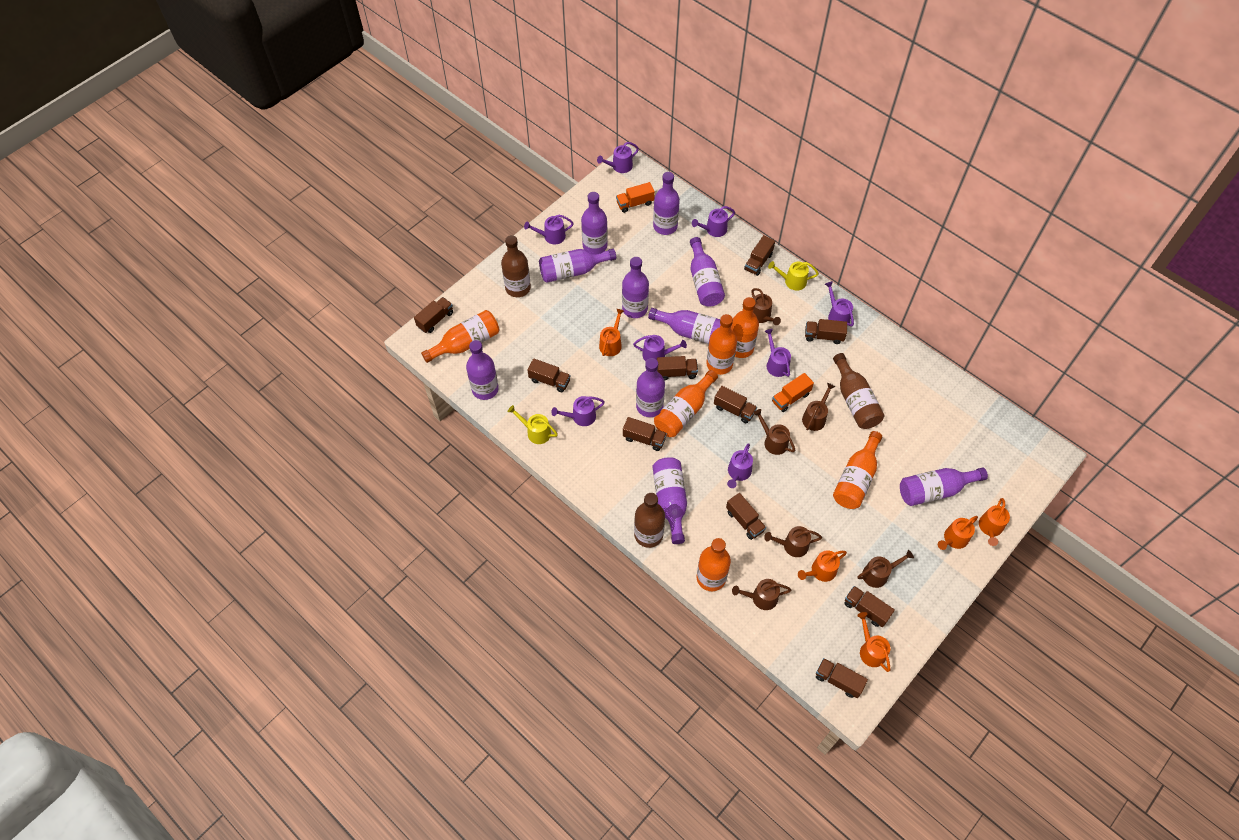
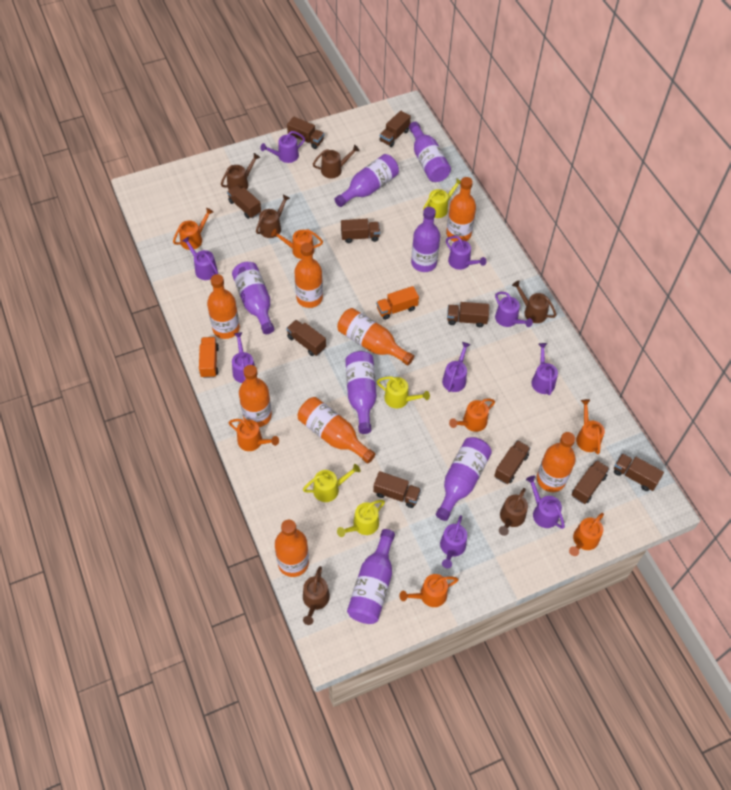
brown bottle: 3 -> 0
orange bottle: 6 -> 8
orange watering can: 5 -> 7
purple bottle: 10 -> 7
purple watering can: 8 -> 9
yellow watering can: 2 -> 4

